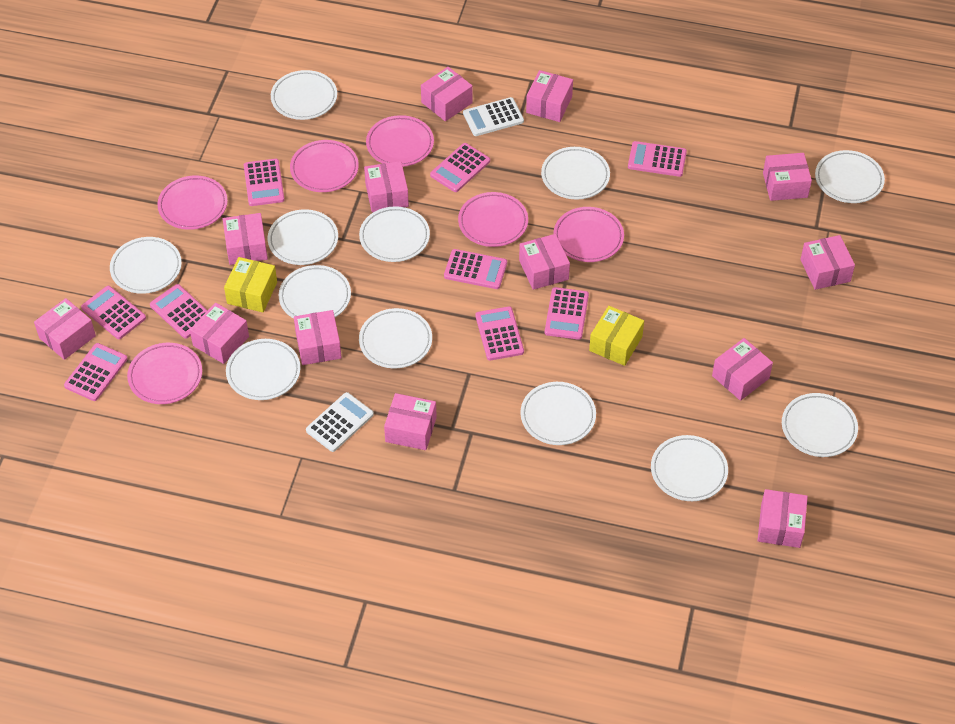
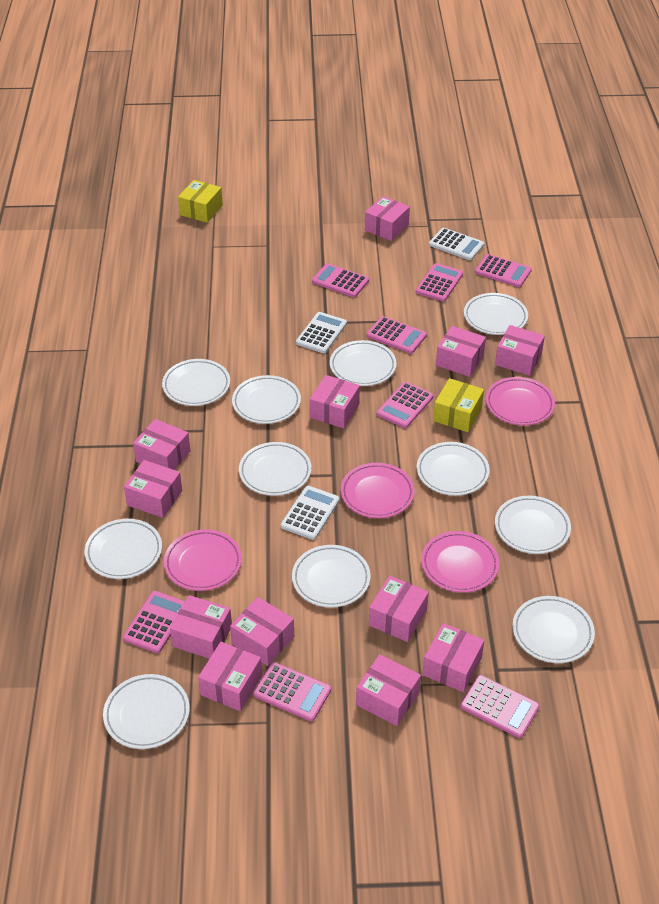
pink box: 13 -> 12
pink calculator: 9 -> 8
pink plate: 6 -> 4
white calculator: 2 -> 3
white plate: 12 -> 11

